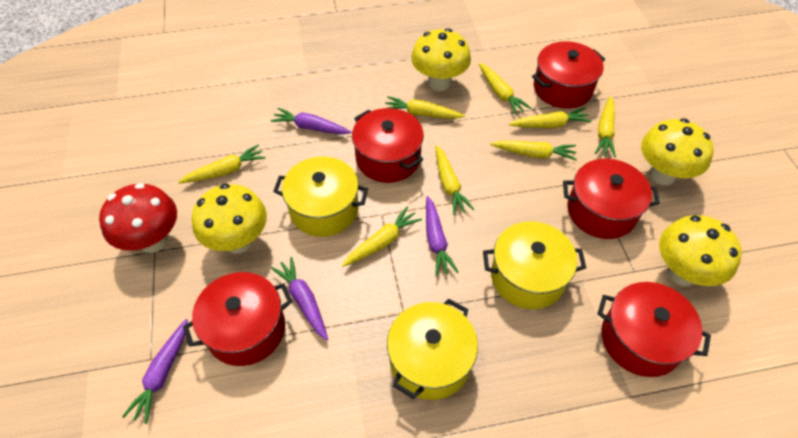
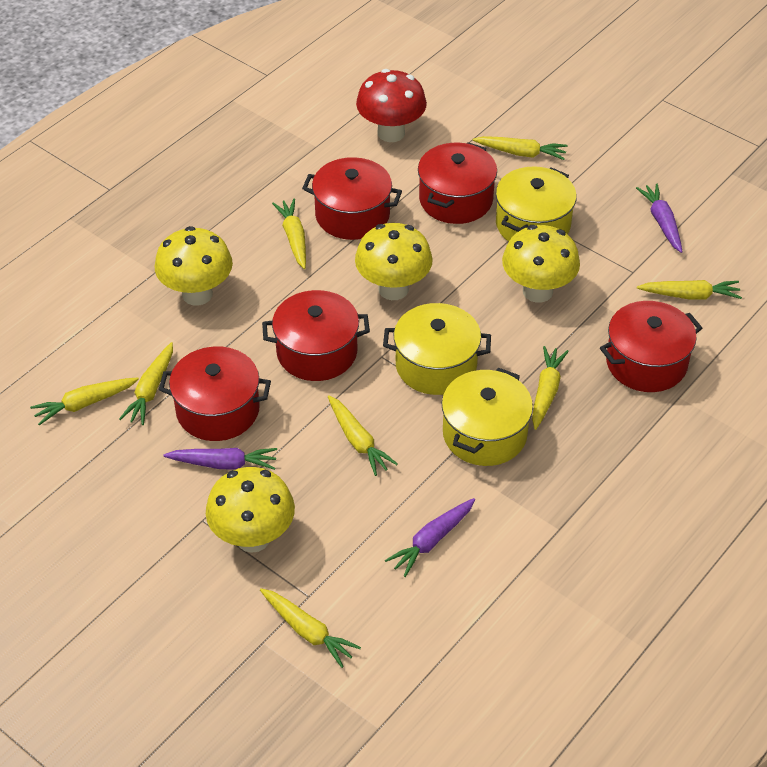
purple carrot: 4 -> 3

